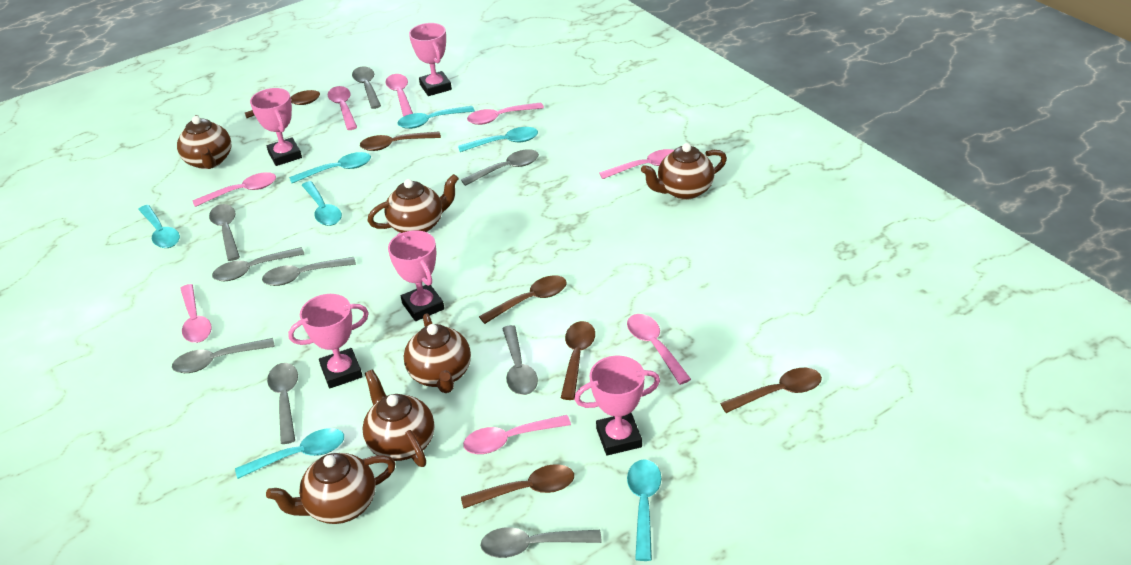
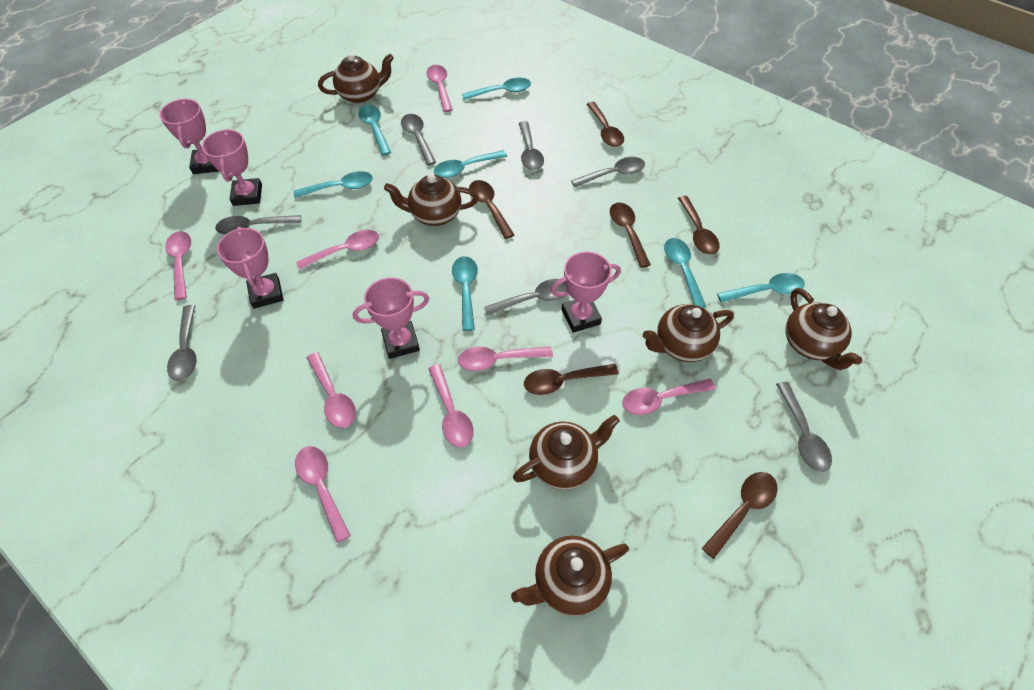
grey spoon: 9 -> 7

